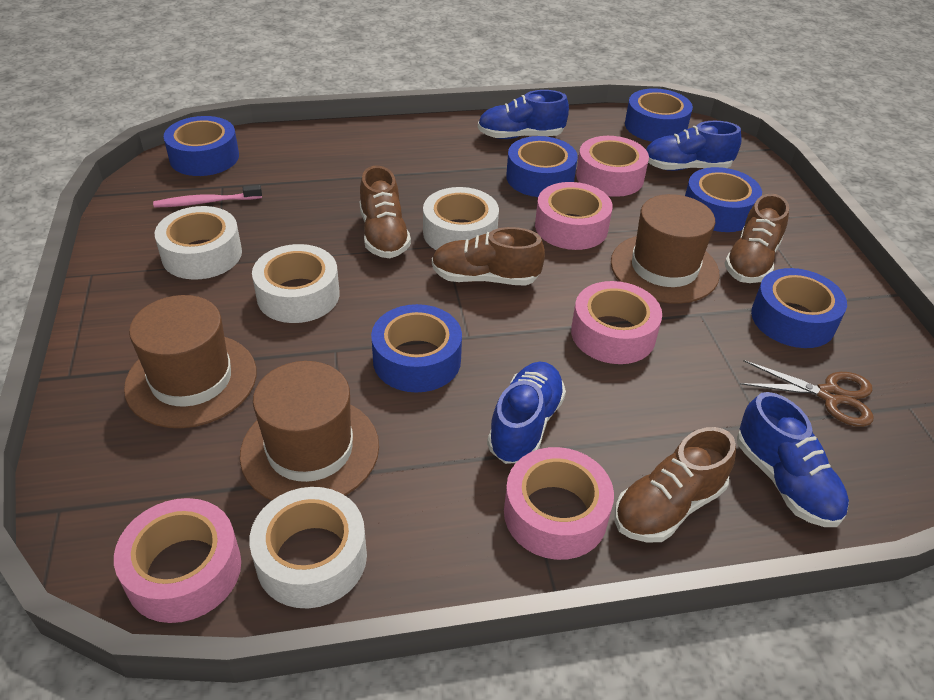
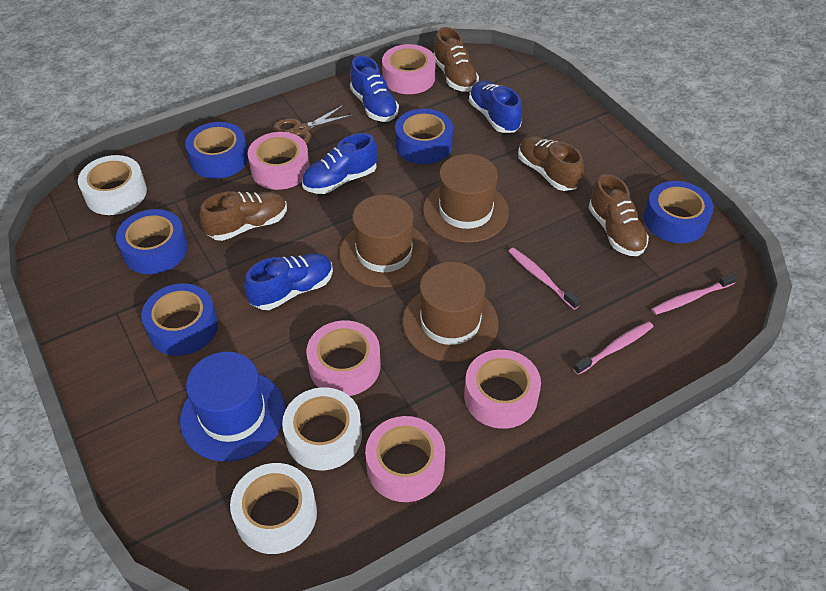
blue hat: 0 -> 1
blue tape: 6 -> 5
pink toothbrush: 1 -> 3
white tape: 4 -> 3

